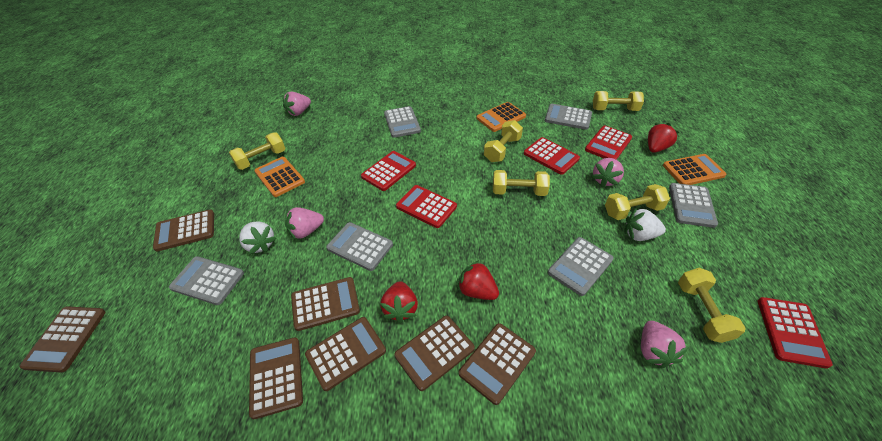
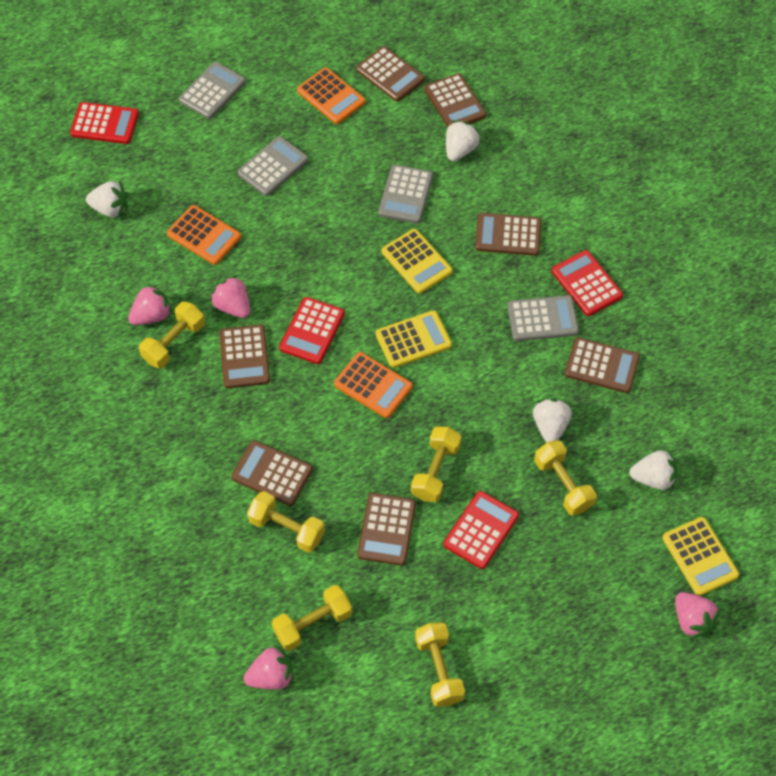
grey calculator: 6 -> 4
red calculator: 5 -> 4
red strawberry: 3 -> 0
white strawberry: 2 -> 4
yellow calculator: 0 -> 3

